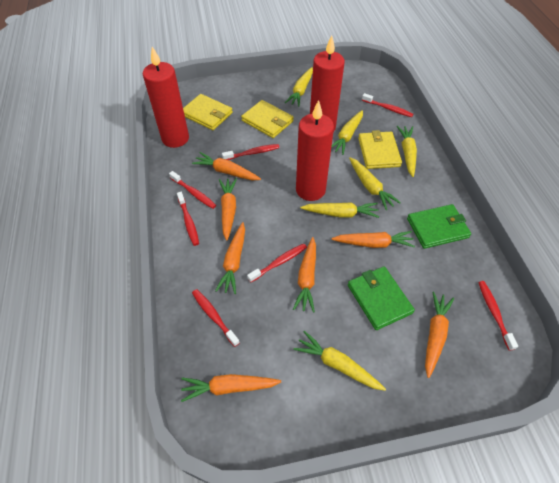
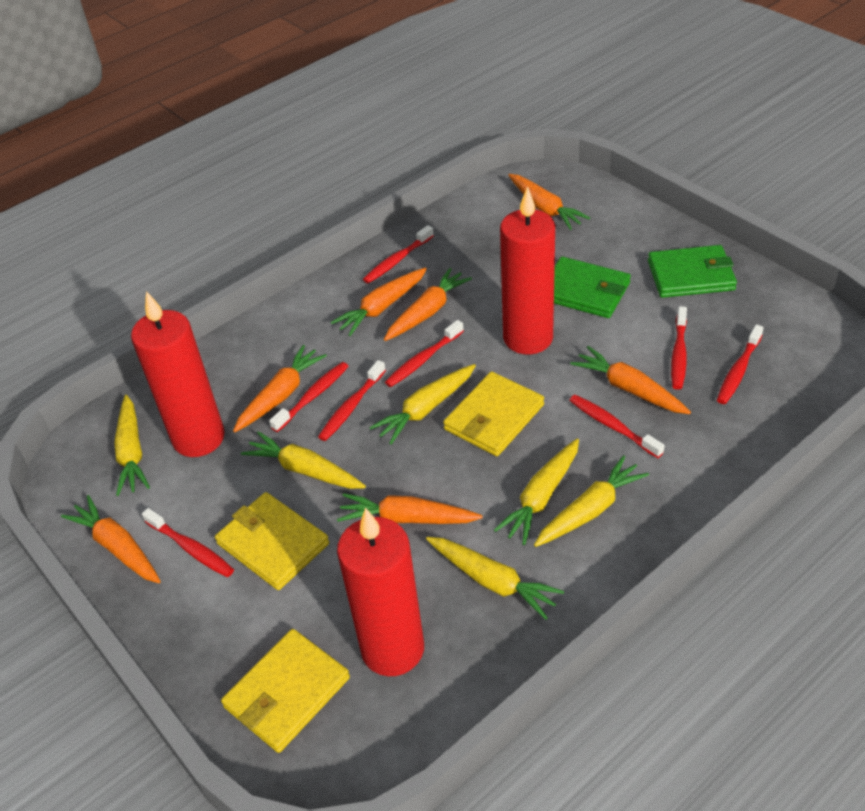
red toothbrush: 7 -> 8

